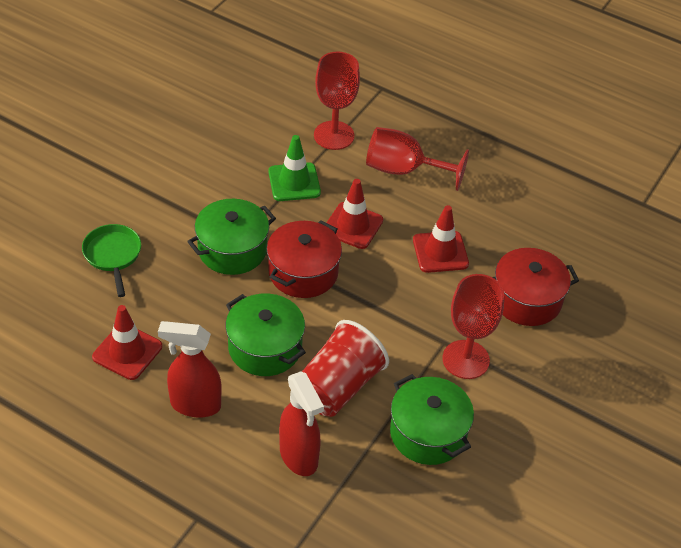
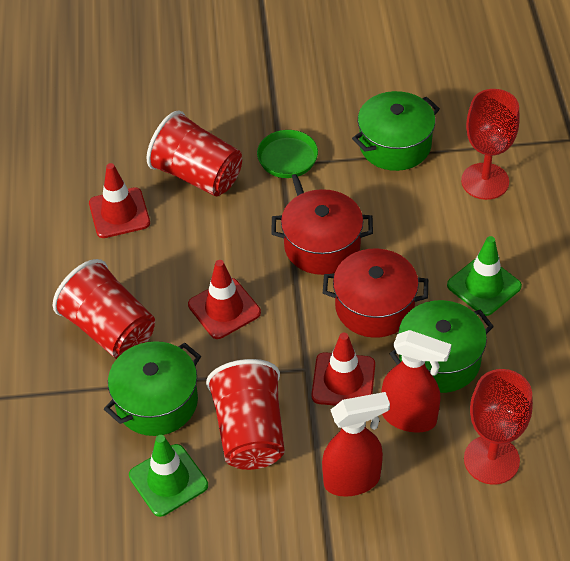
green traffic cone: 1 -> 2
red cup: 1 -> 3
red goblet: 3 -> 2

